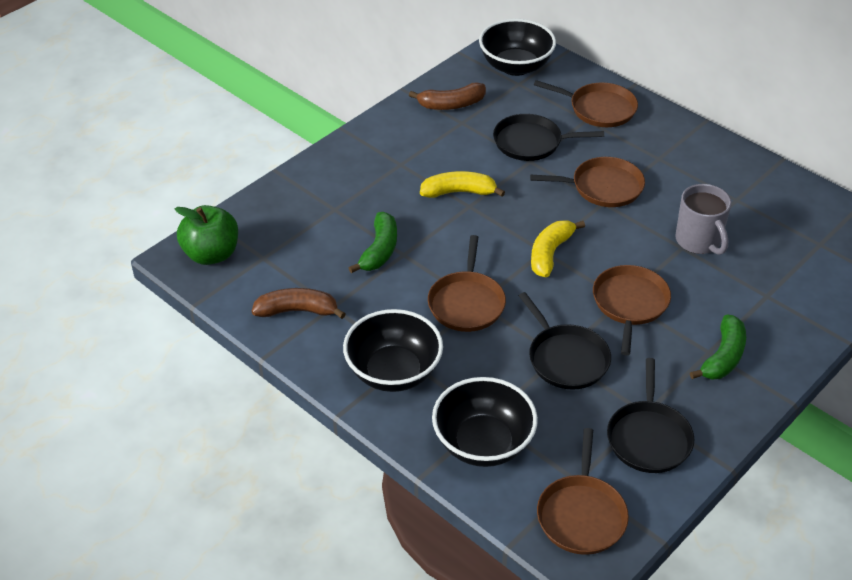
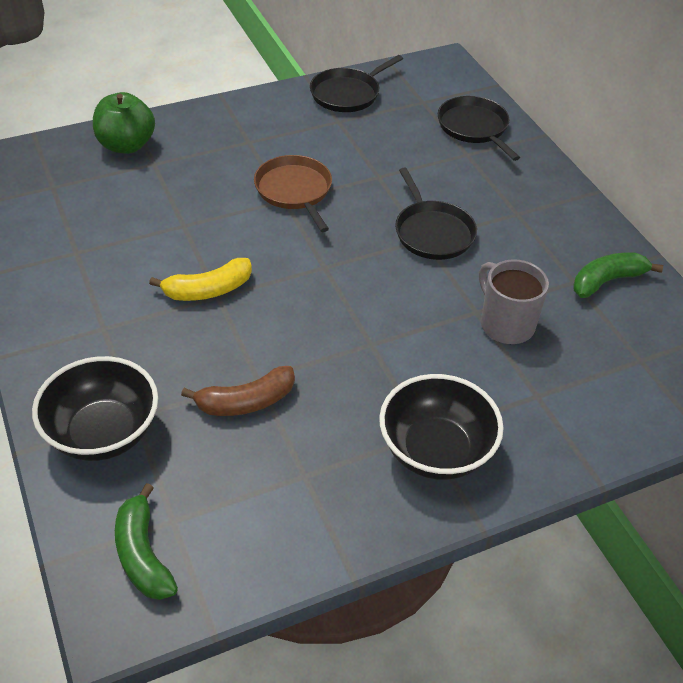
black bowl: 3 -> 2
brown banana: 2 -> 1
brown pan: 5 -> 1
yellow banana: 2 -> 1

